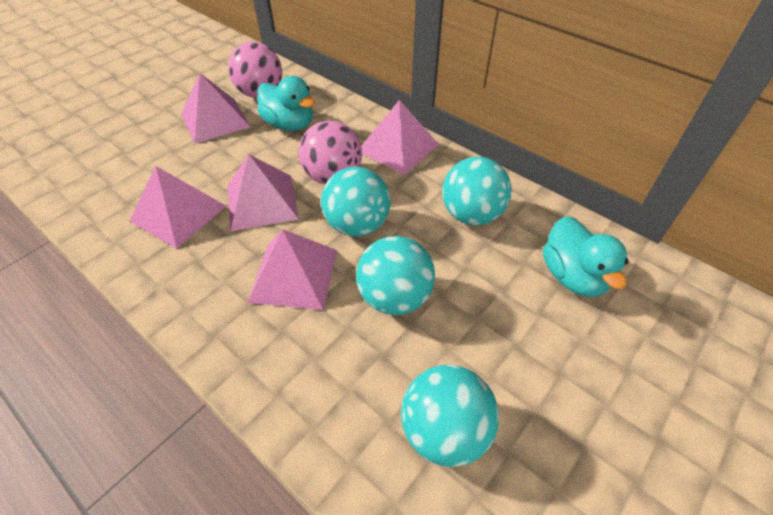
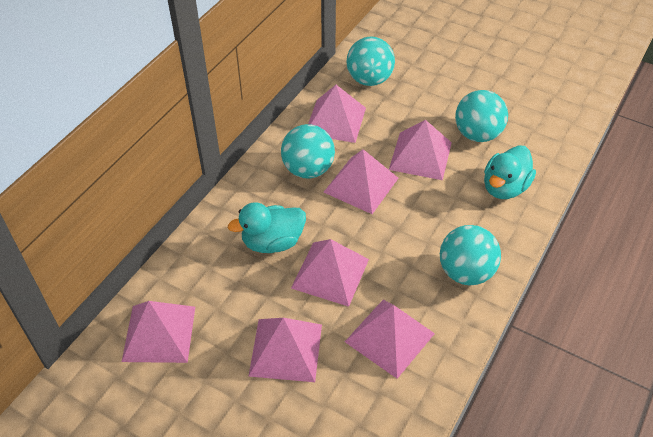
pink ball: 2 -> 0
pink pyramid: 5 -> 7

